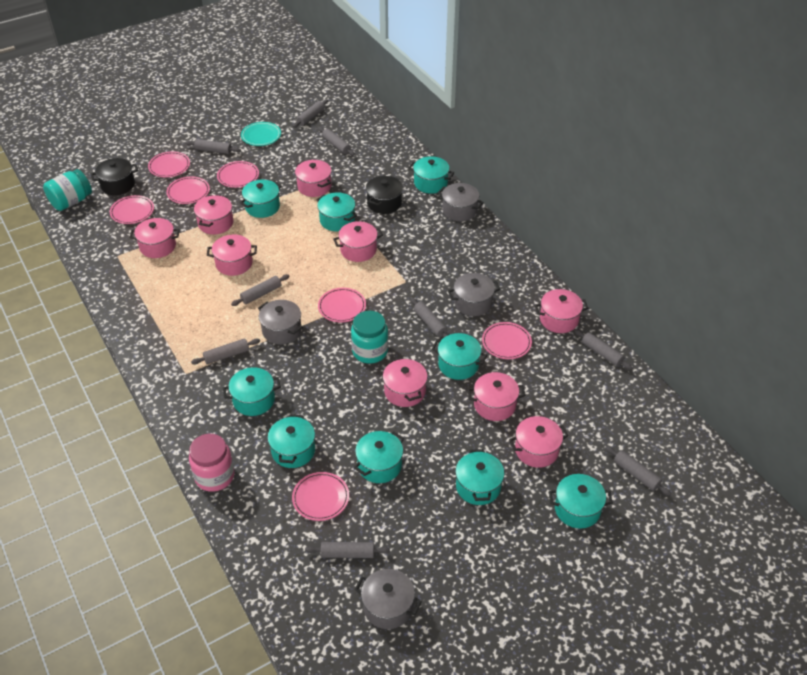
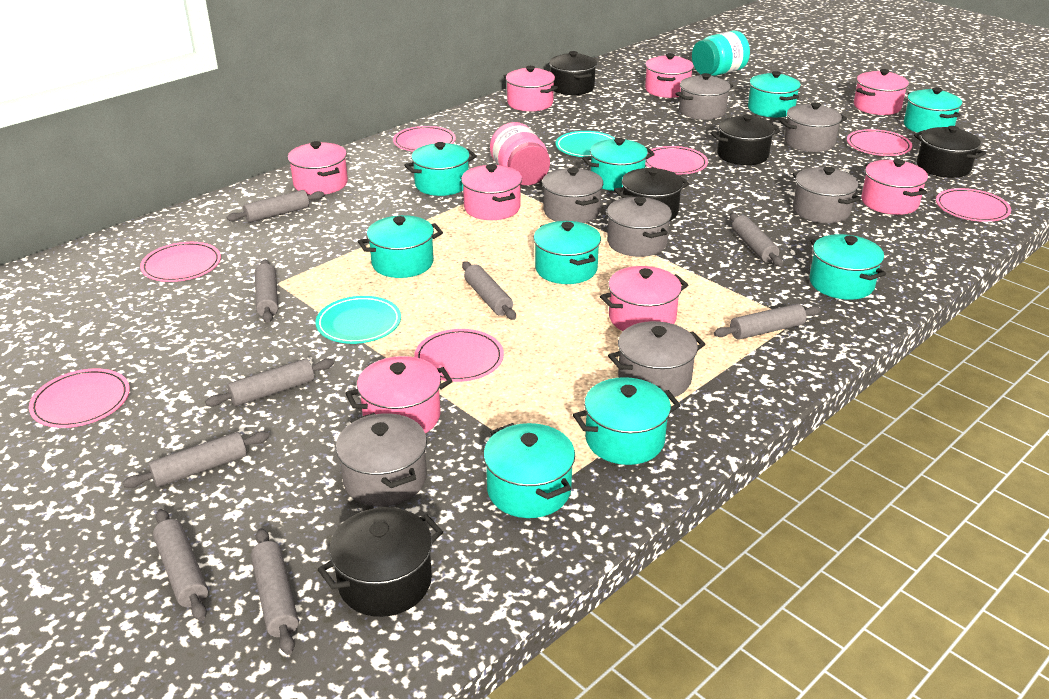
black pot: 2 -> 5
grey pot: 4 -> 7
pink pot: 9 -> 8
turquoise jar: 2 -> 1
turquoise plate: 1 -> 2

